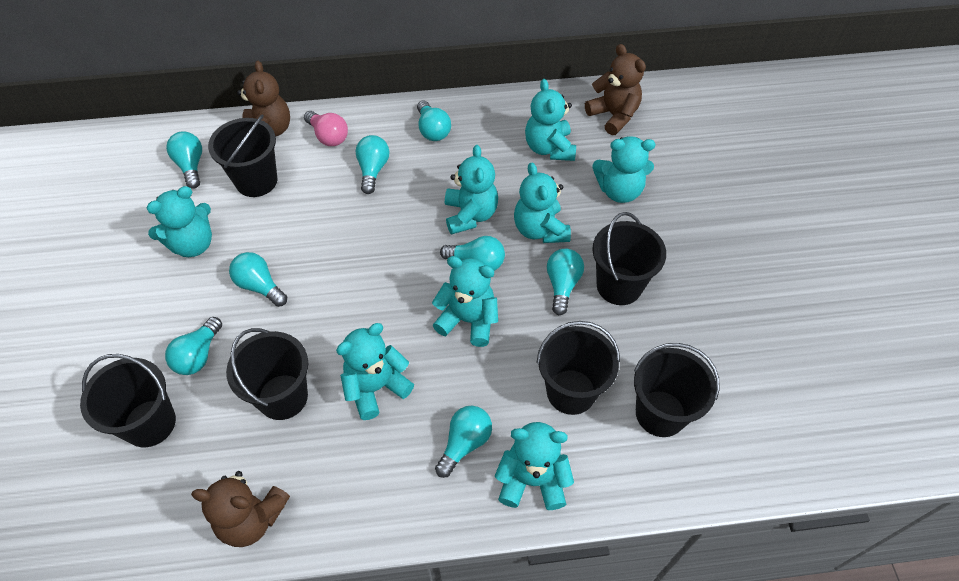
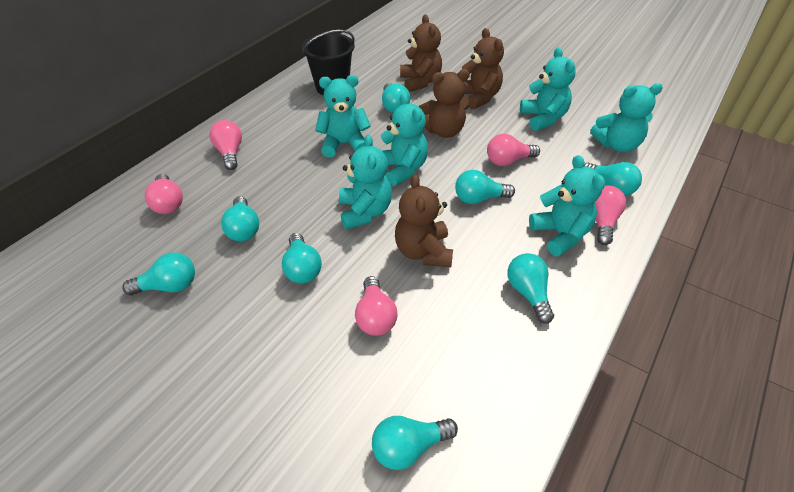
black bucket: 6 -> 1
brown teddy bear: 3 -> 4
pink light bulb: 1 -> 5
turquoise teddy bear: 8 -> 6

